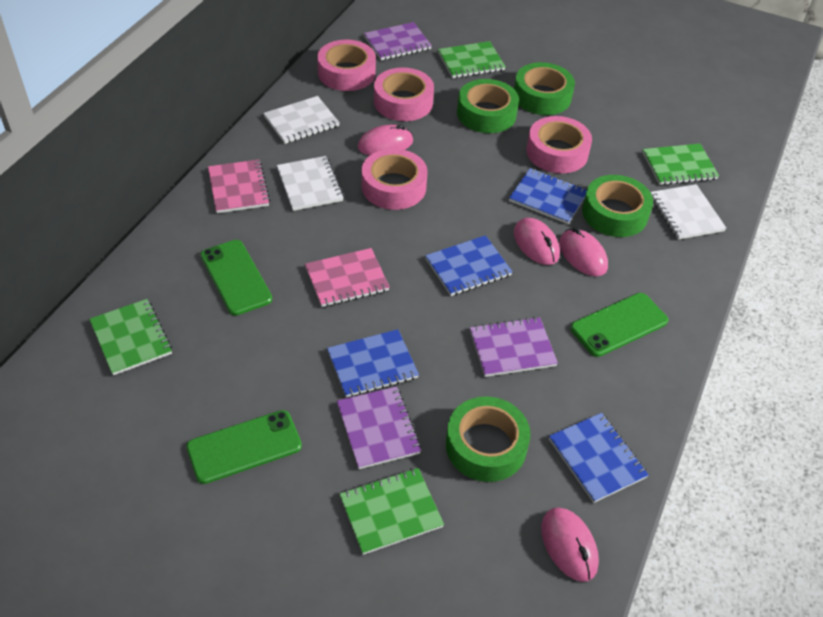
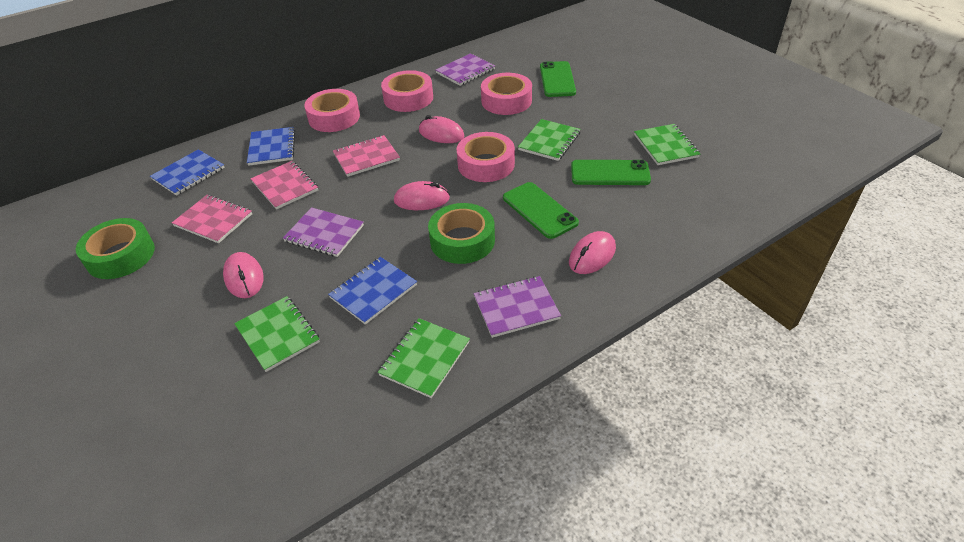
blue notebook: 4 -> 3
green tape: 4 -> 2
pink notebook: 2 -> 3
white notebook: 3 -> 0

